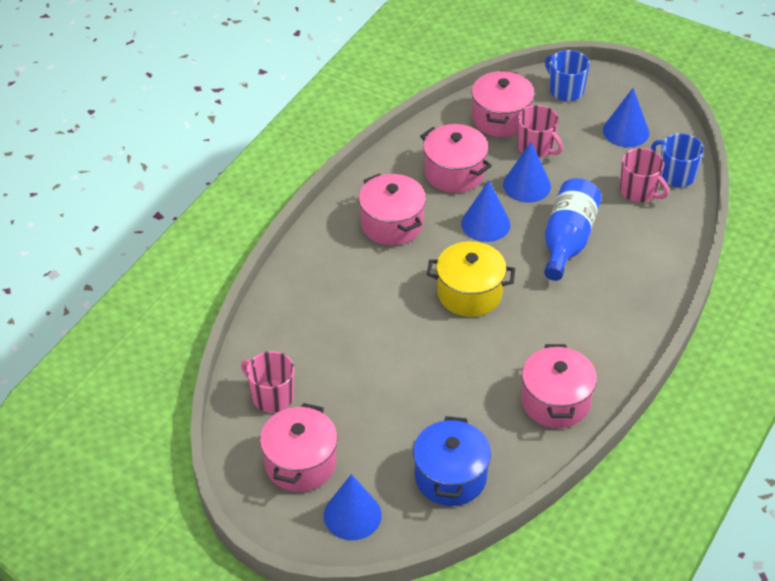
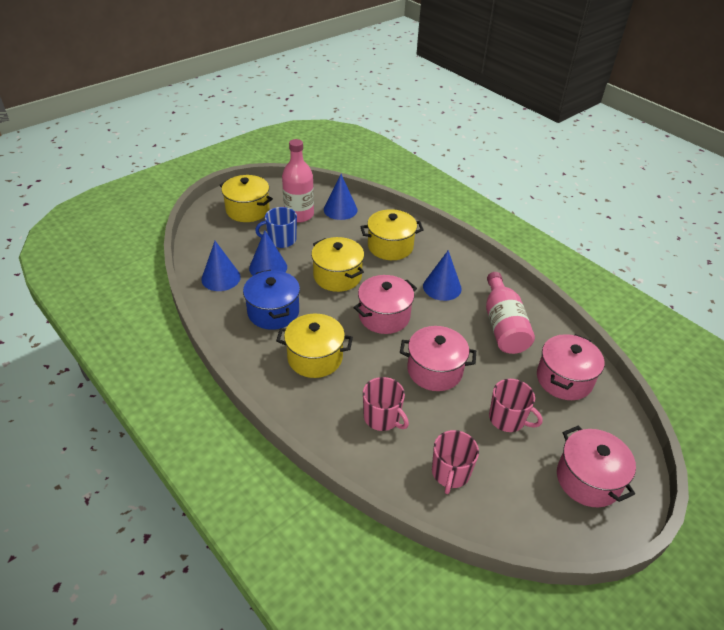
blue bottle: 1 -> 0
blue mug: 2 -> 1
pink bottle: 0 -> 2
pink pot: 5 -> 4
yellow pot: 1 -> 4

